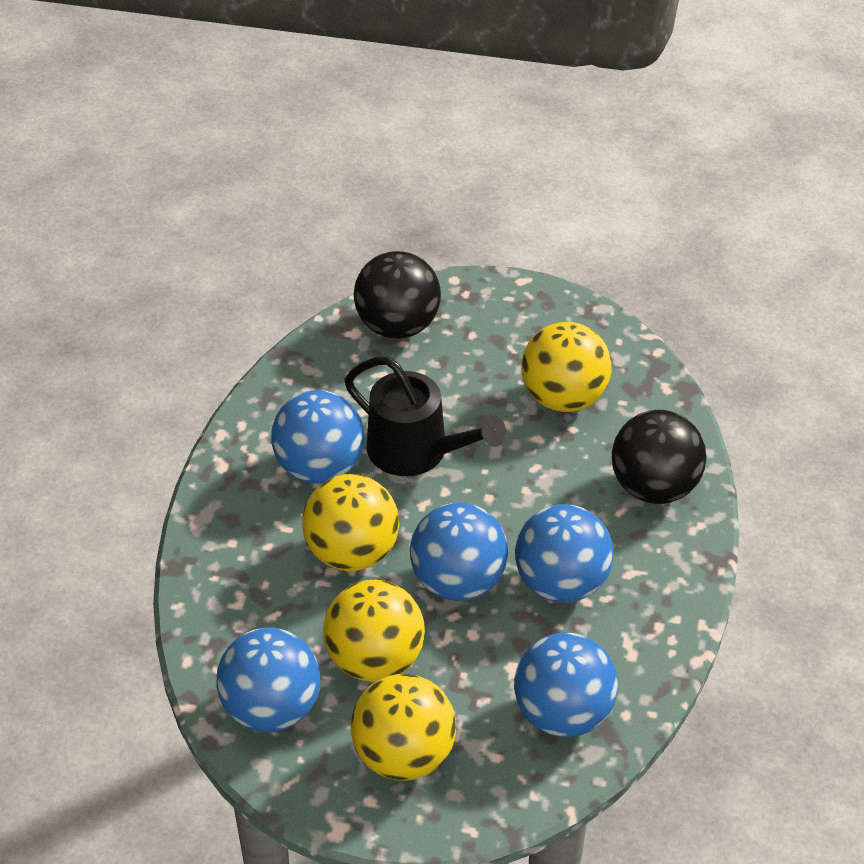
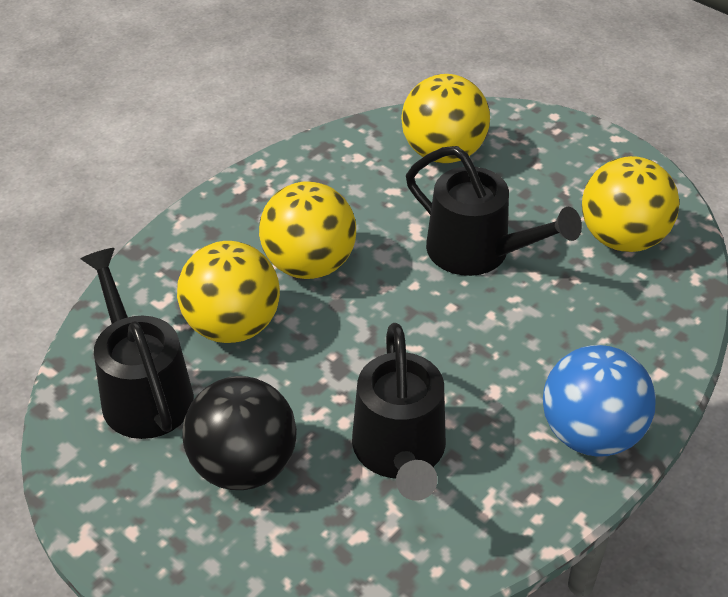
black ball: 2 -> 1
black watering can: 1 -> 3
blue ball: 5 -> 1

